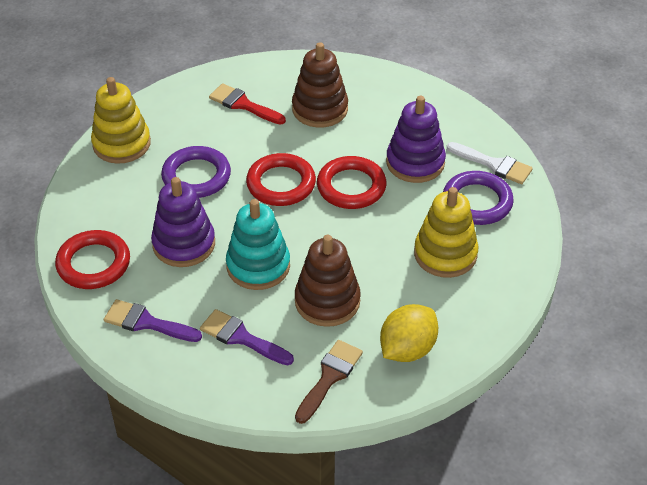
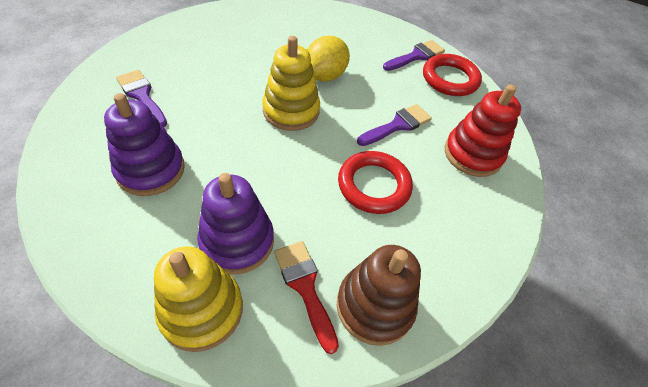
brown brush: 1 -> 0
brown stacking toy: 2 -> 1
purple brush: 2 -> 3
purple ring: 2 -> 0
red ring: 3 -> 2
red stacking toy: 0 -> 1
turquoise stacking toy: 1 -> 0
white brush: 1 -> 0

